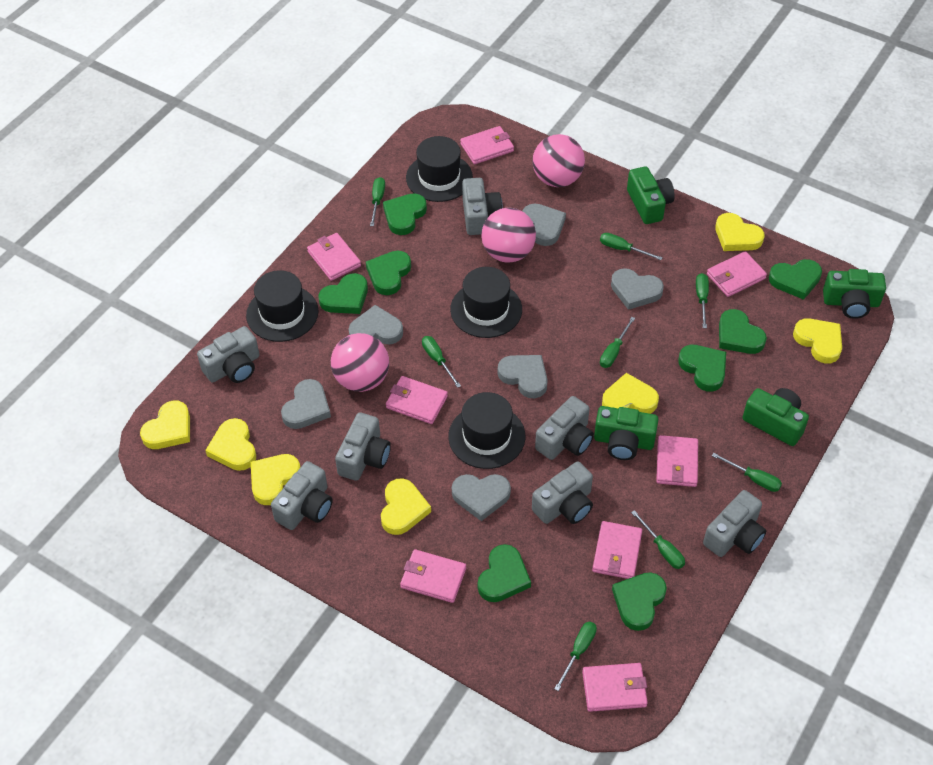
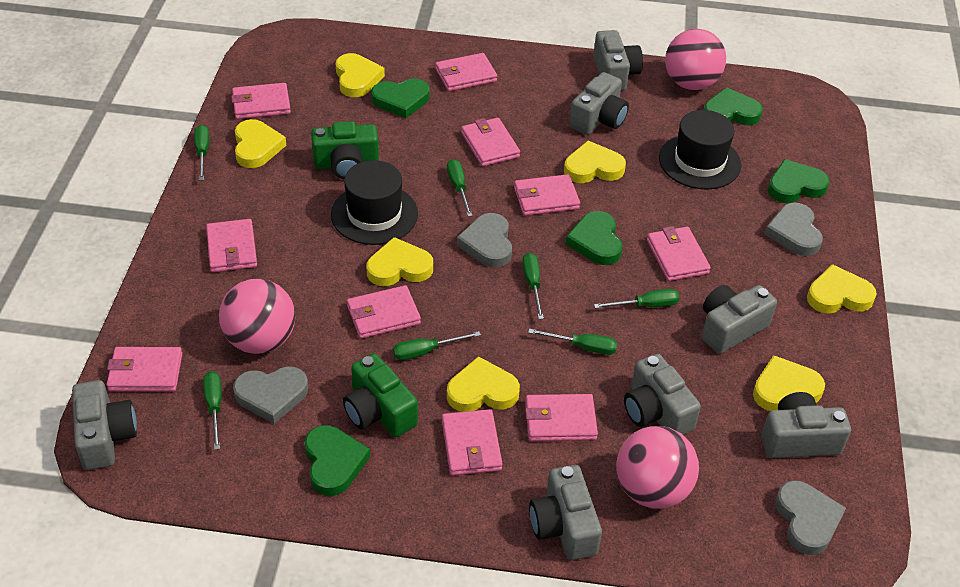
black hat: 4 -> 2
green camera: 4 -> 2
green heart: 8 -> 5
green screwdriver: 8 -> 7
grey heart: 6 -> 4
pink wallet: 8 -> 10

